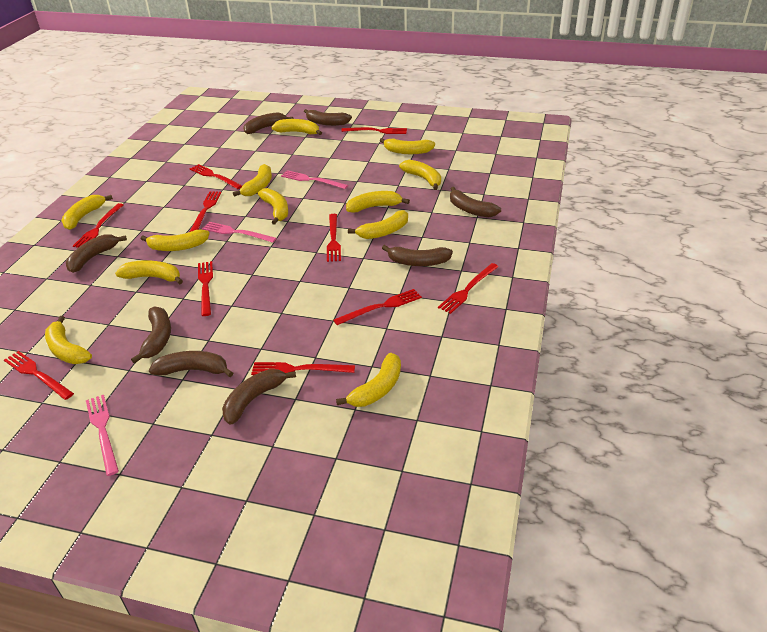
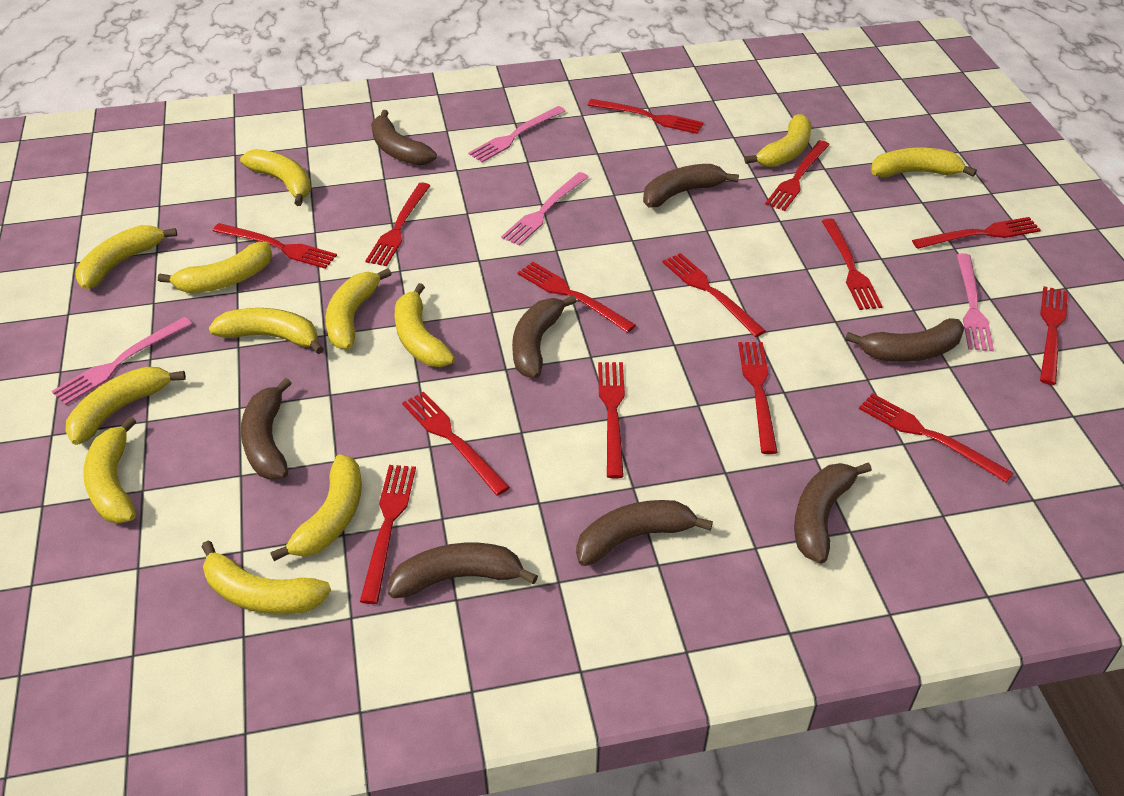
pink fork: 3 -> 4
red fork: 10 -> 14

